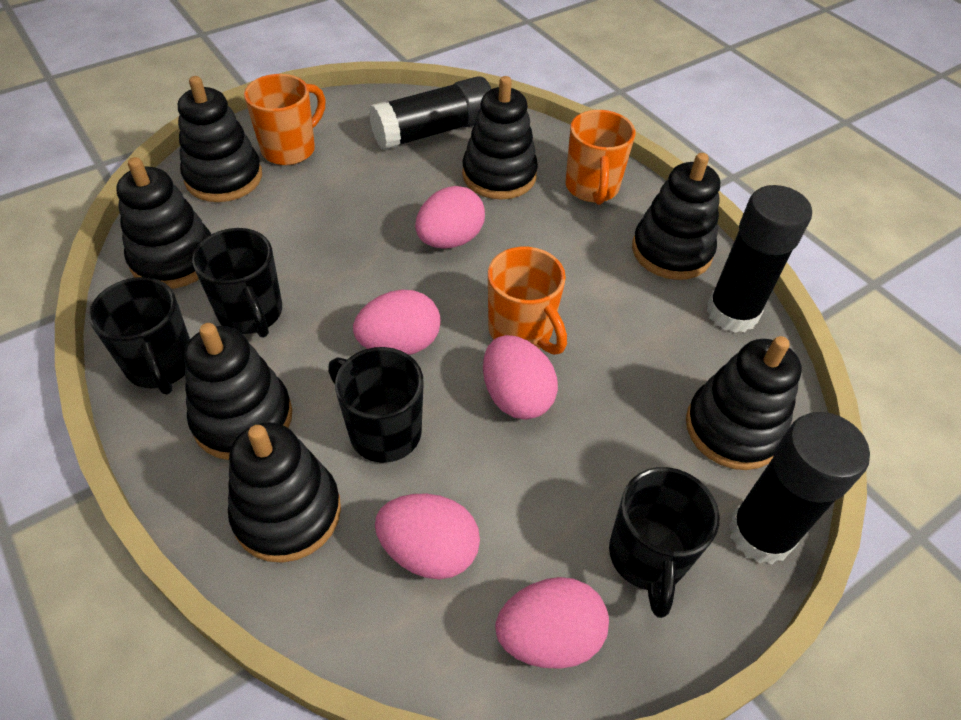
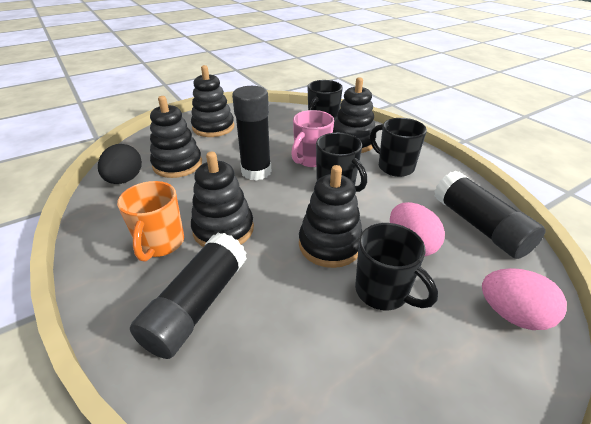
black egg: 0 -> 1
black stacking toy: 7 -> 5
orange mug: 3 -> 1
pink egg: 5 -> 2
pink mug: 0 -> 1

